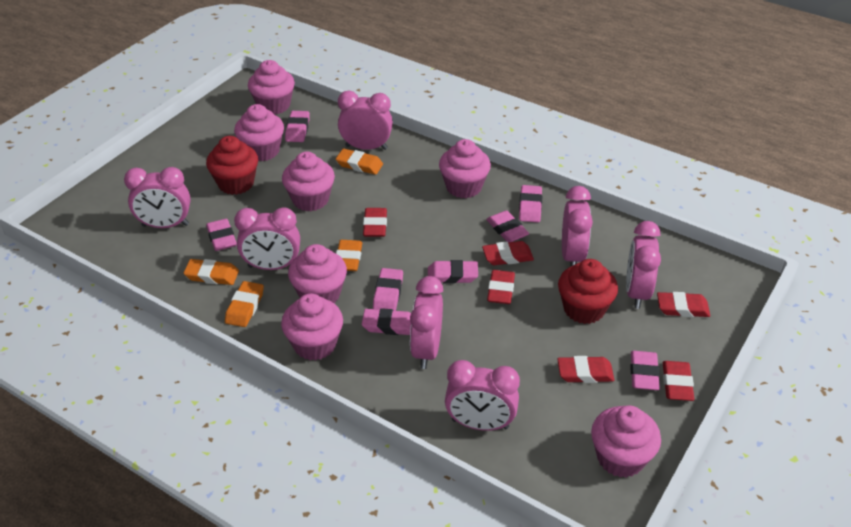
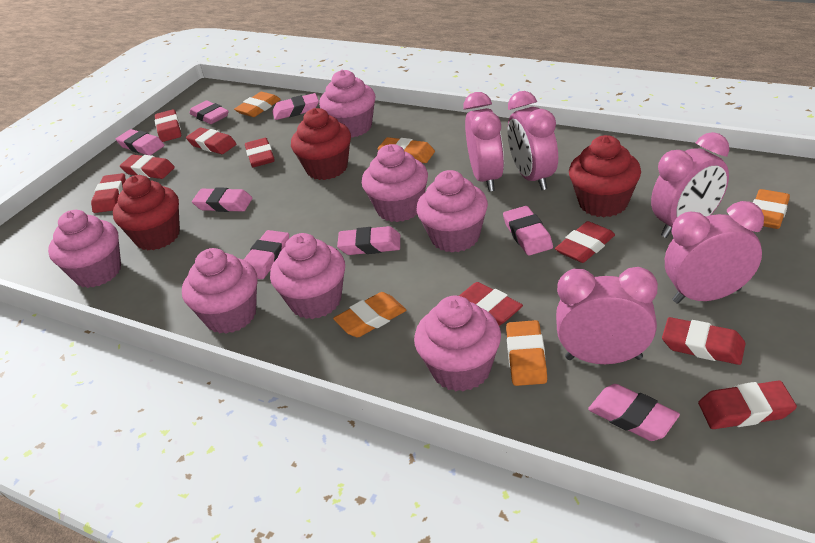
orange eraser: 4 -> 5
pink clock: 7 -> 5
red cupcake: 2 -> 3
red eraser: 6 -> 9

